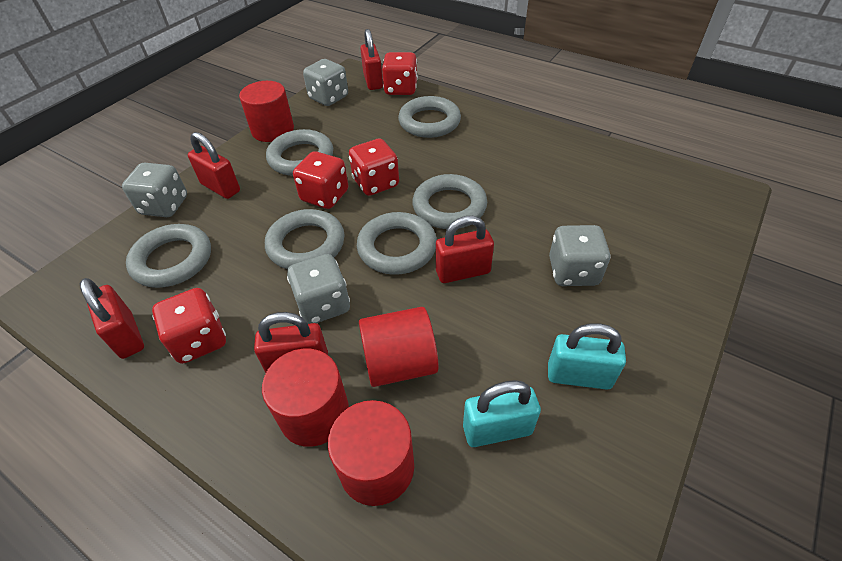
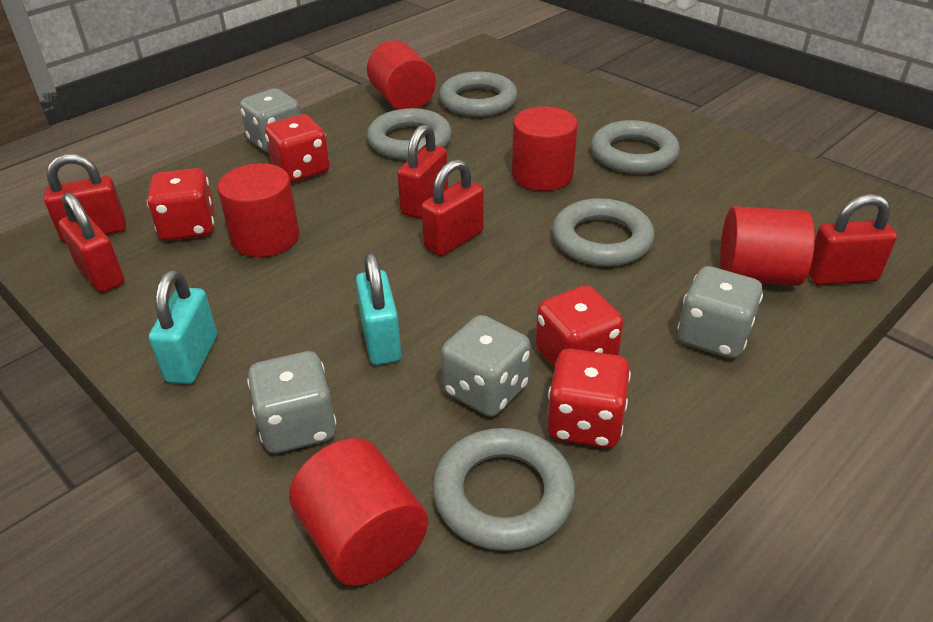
grey ring: 6 -> 5
red cylinder: 4 -> 5

